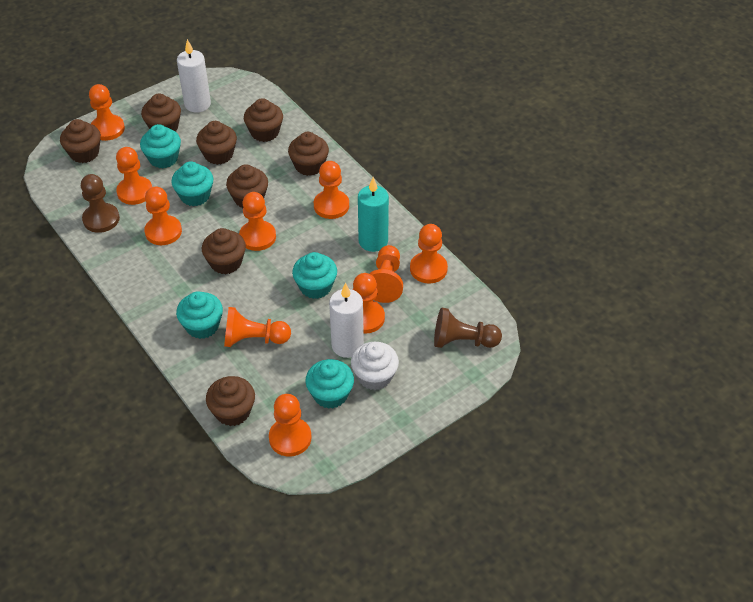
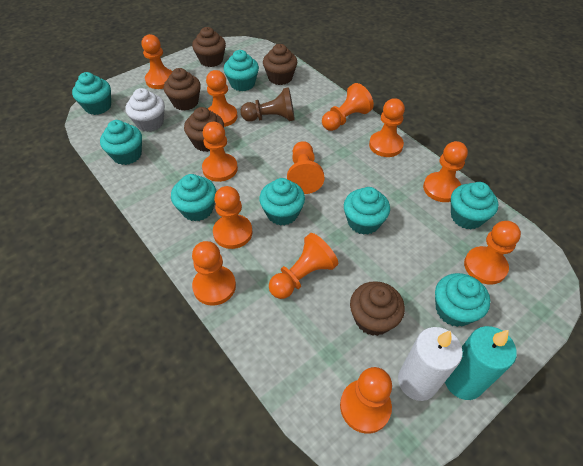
brown cupcake: 8 -> 5
brown pawn: 2 -> 1
orange pawn: 10 -> 12
turquoise cupcake: 5 -> 8
white candle: 2 -> 1

